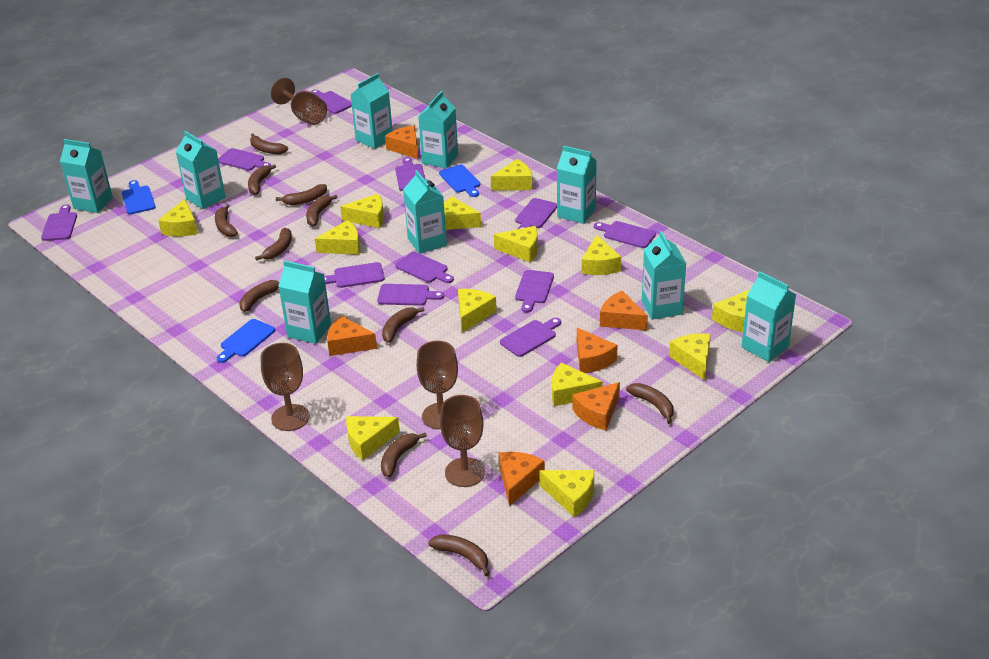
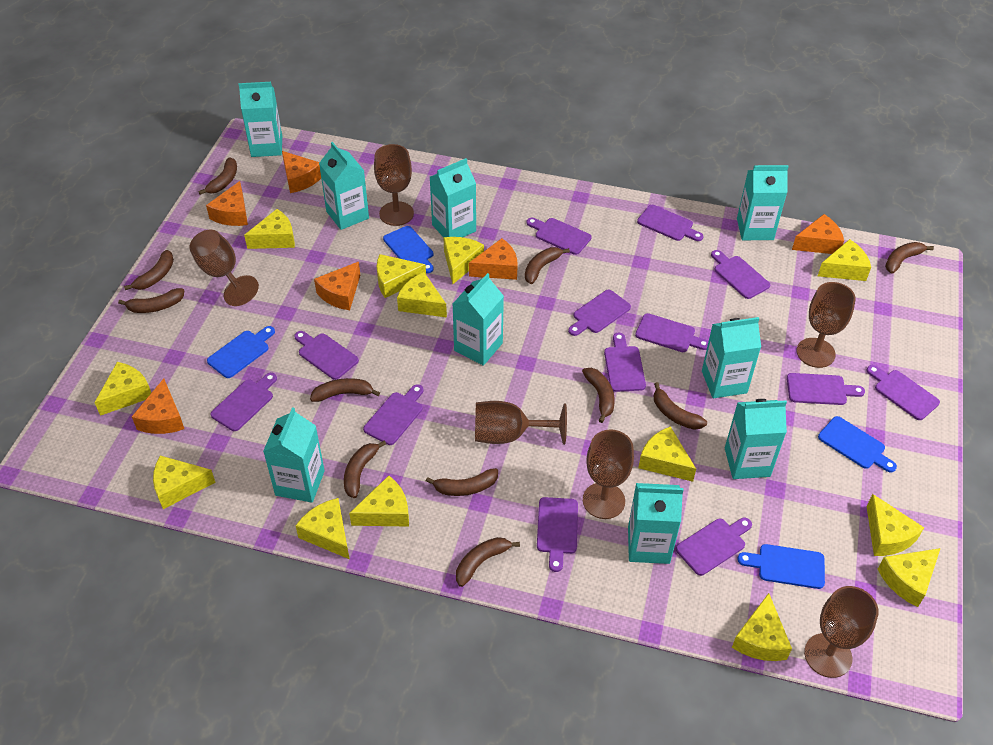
blue cutting board: 3 -> 4
brown goblet: 4 -> 6
purple cutting board: 11 -> 13

